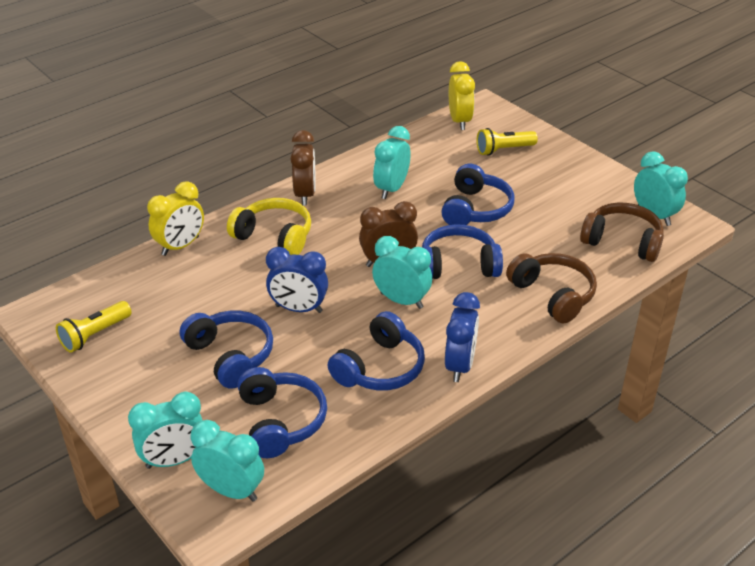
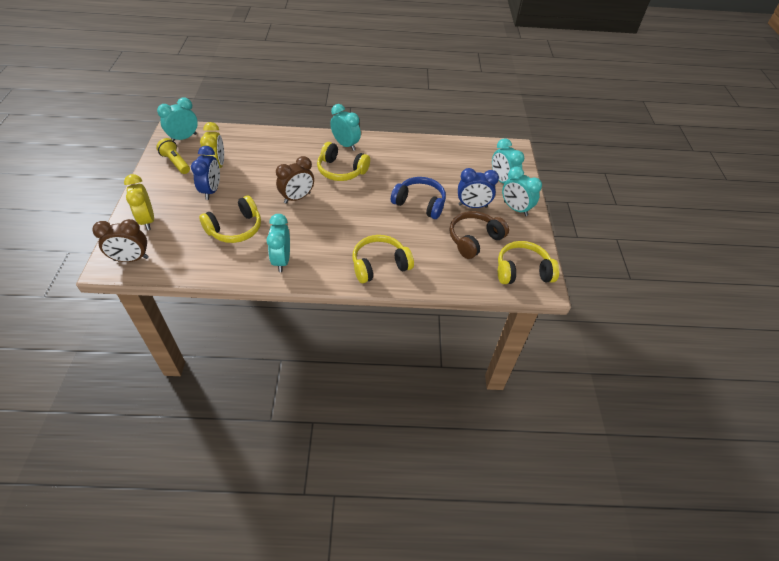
blue headphones: 5 -> 1
brown headphones: 2 -> 1
yellow flashlight: 2 -> 1
yellow headphones: 1 -> 4

